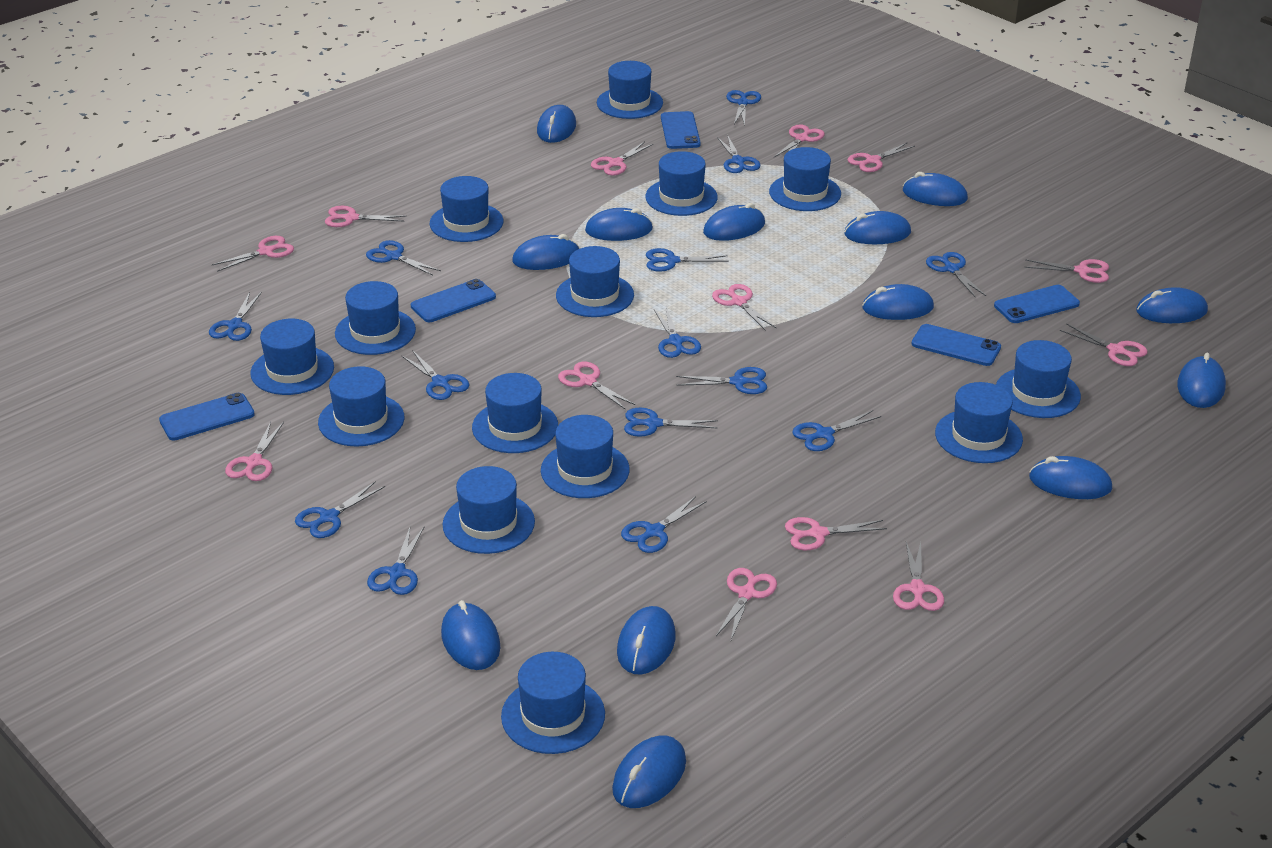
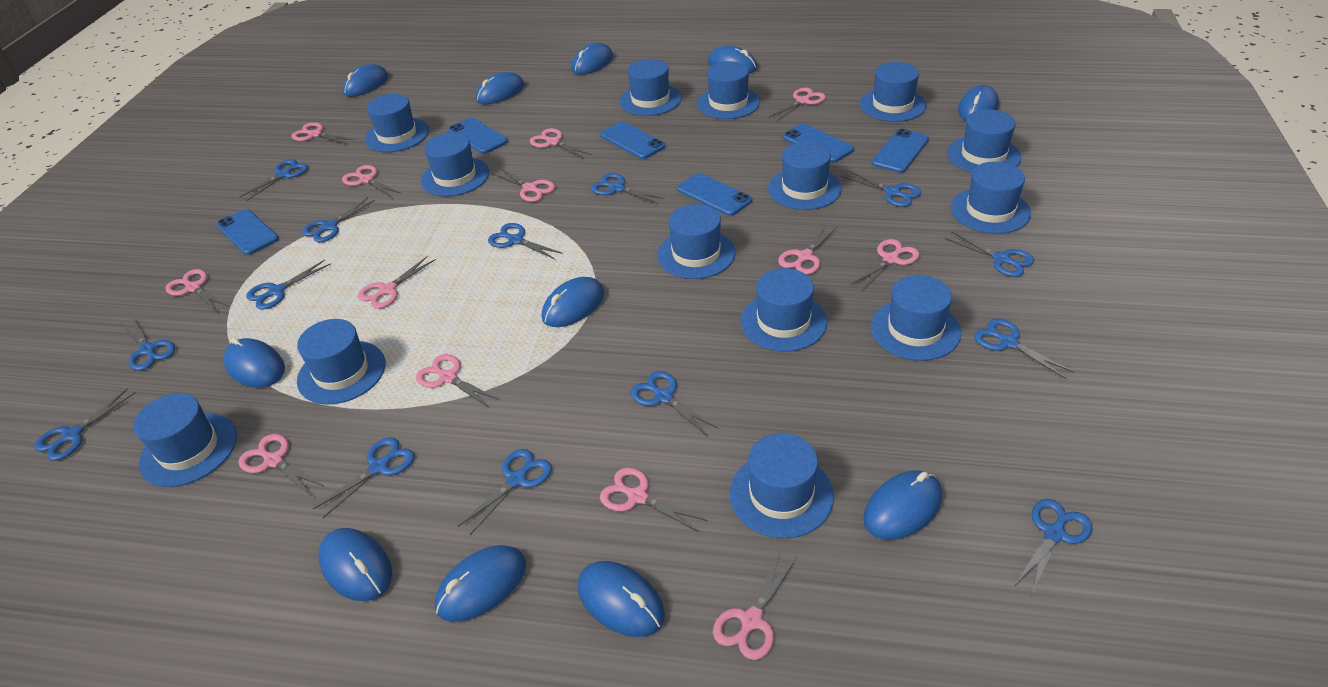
blue mouse: 13 -> 11
blue phone: 5 -> 6

